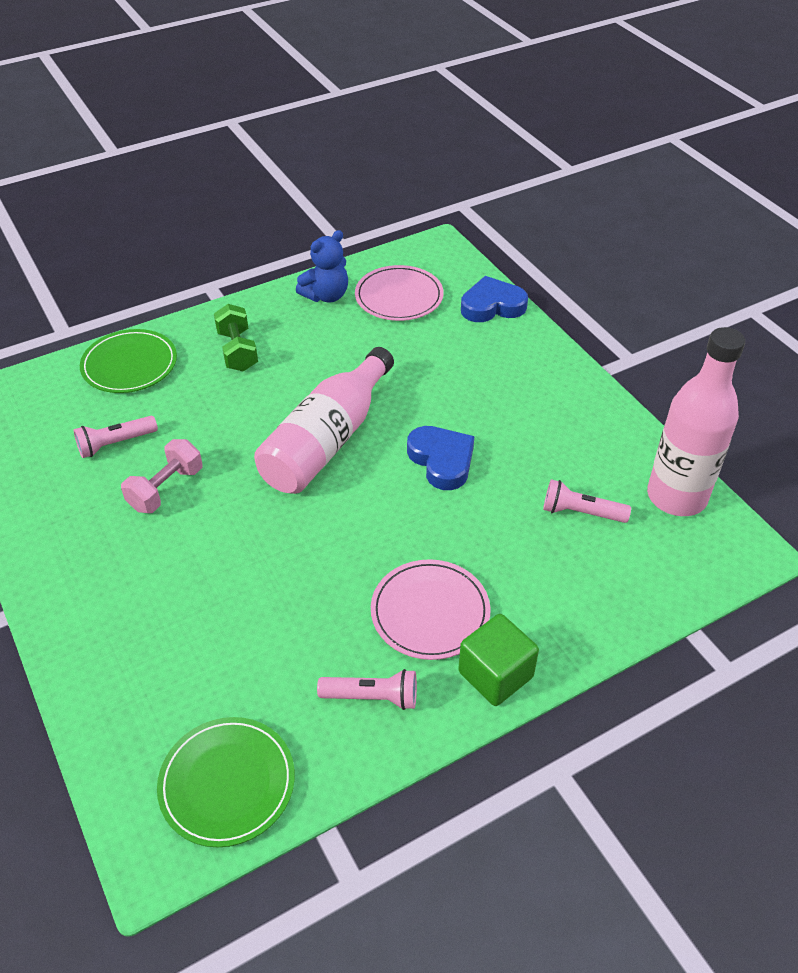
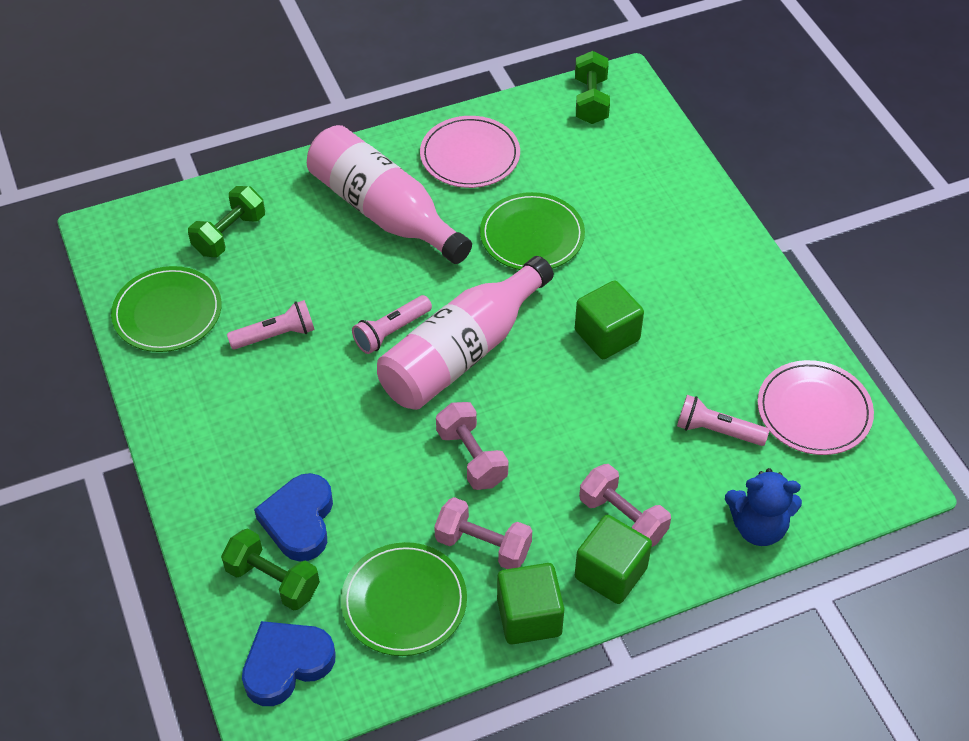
green cube: 1 -> 3
green dumbbell: 1 -> 3
green plate: 2 -> 3
pink dumbbell: 1 -> 3

